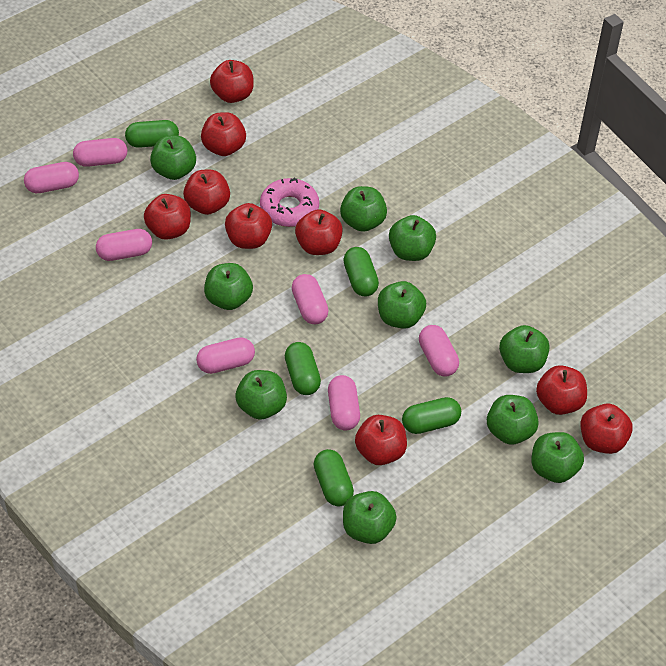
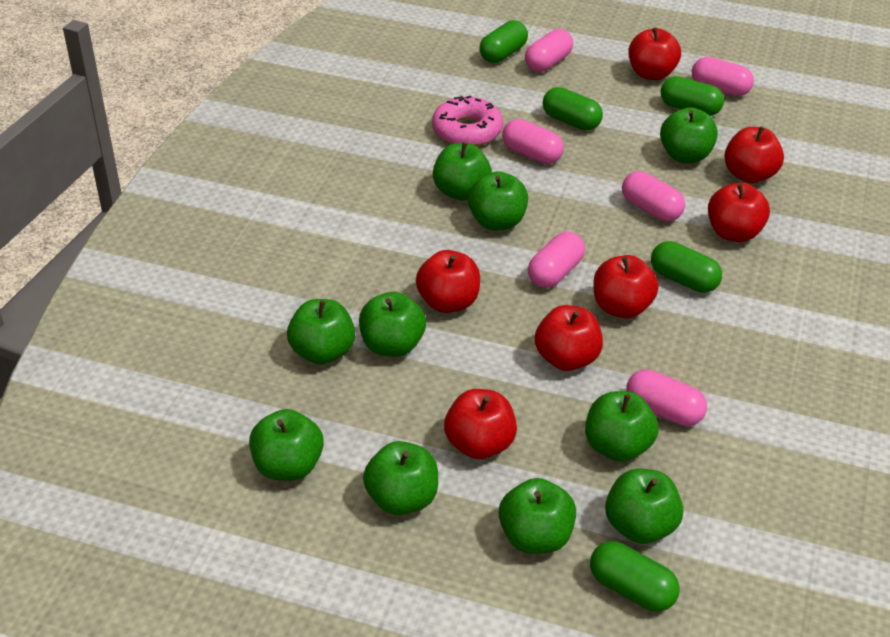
pink capsule: 7 -> 6
red apple: 9 -> 7

